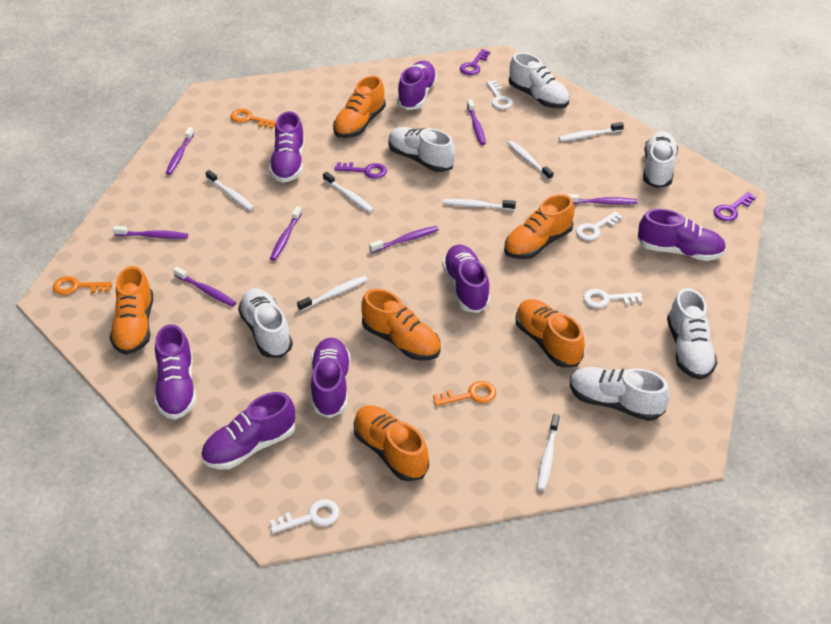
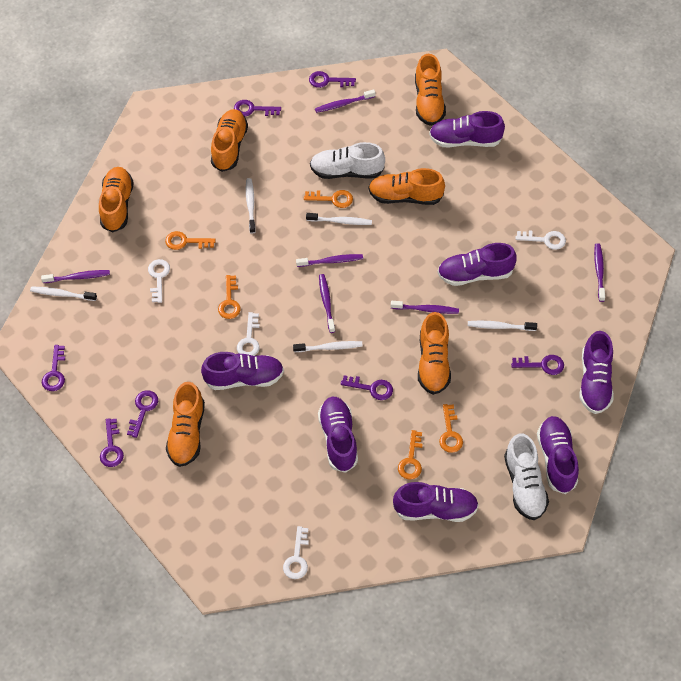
orange key: 3 -> 5
purple key: 3 -> 7
purple toothbrush: 7 -> 6
white shoe: 6 -> 2
white toothbrush: 7 -> 5

